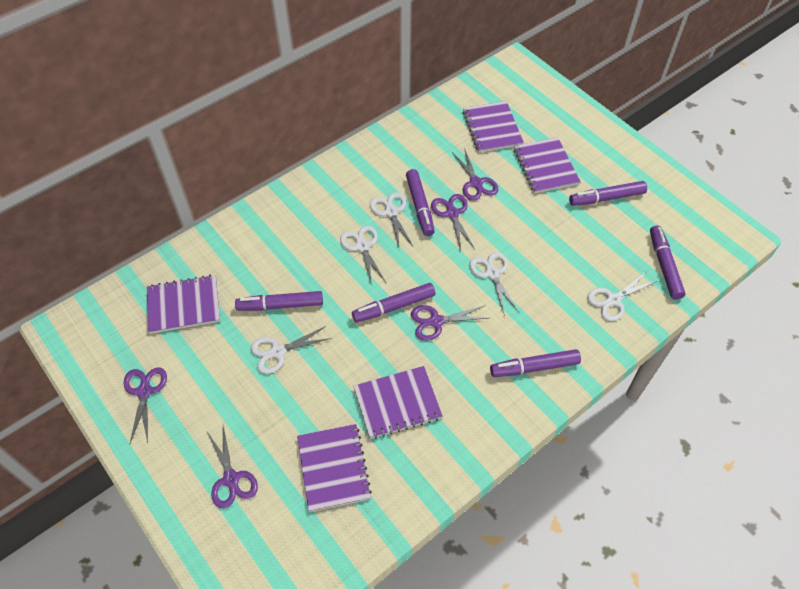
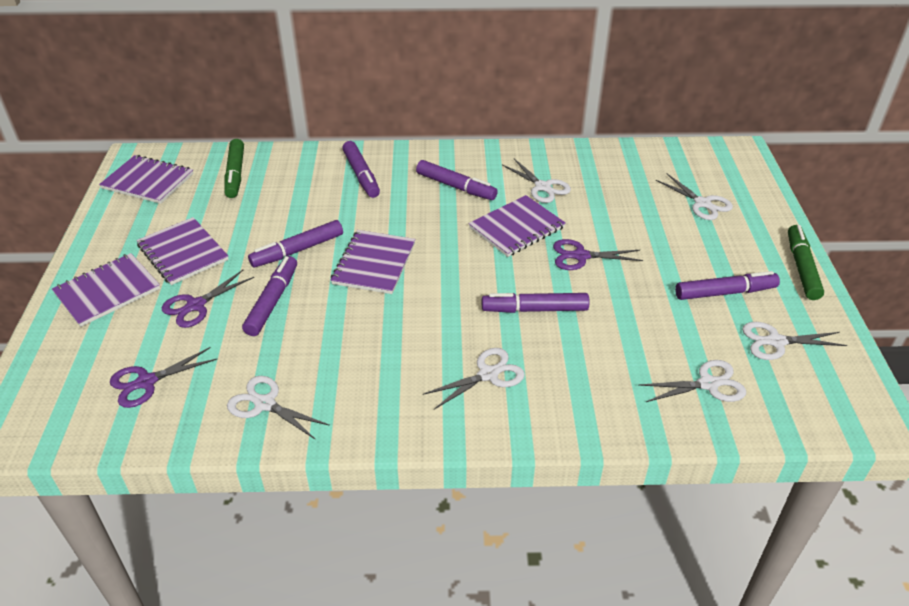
green marker: 0 -> 2
purple scissors: 5 -> 3
white scissors: 5 -> 6

